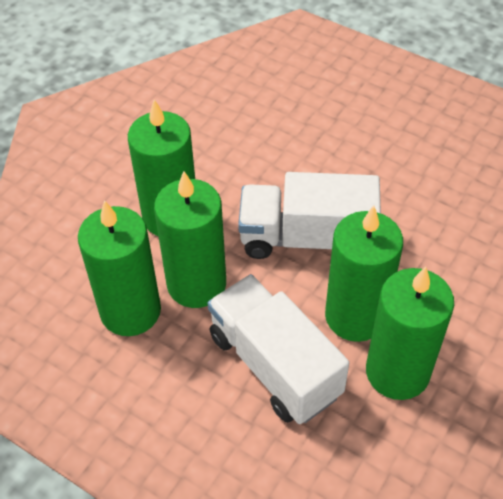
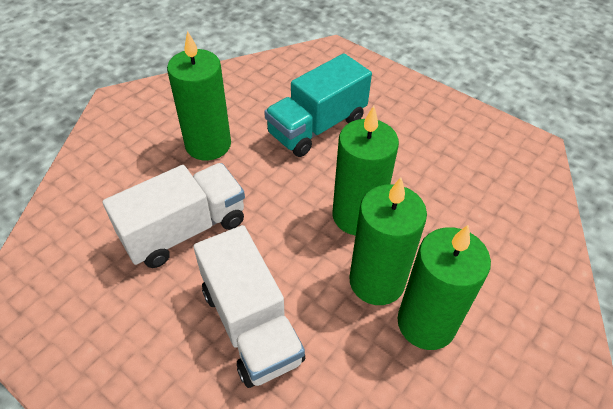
green candle: 5 -> 4
turquoise truck: 0 -> 1

